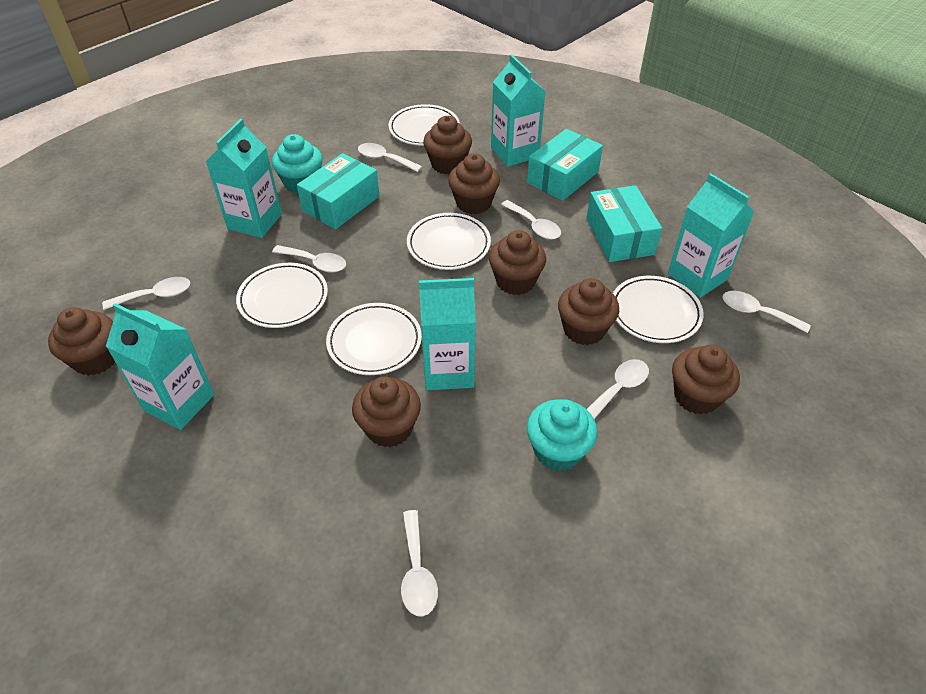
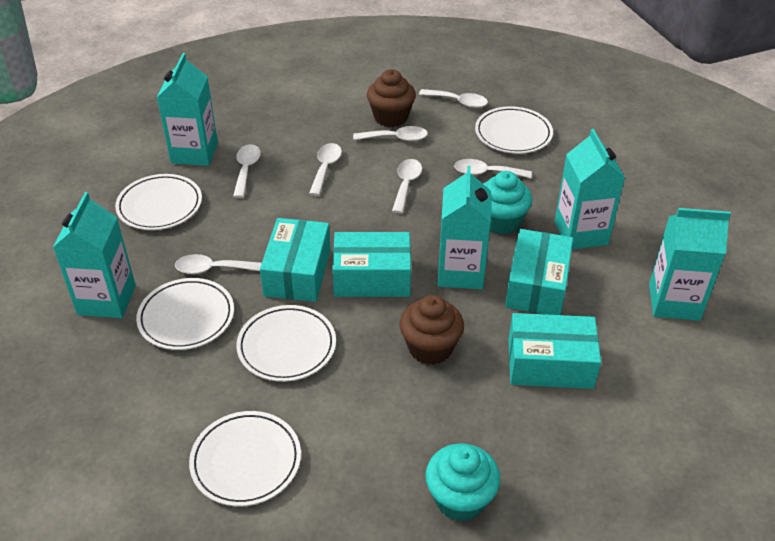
brown cupcake: 7 -> 2
turquoise box: 3 -> 4

